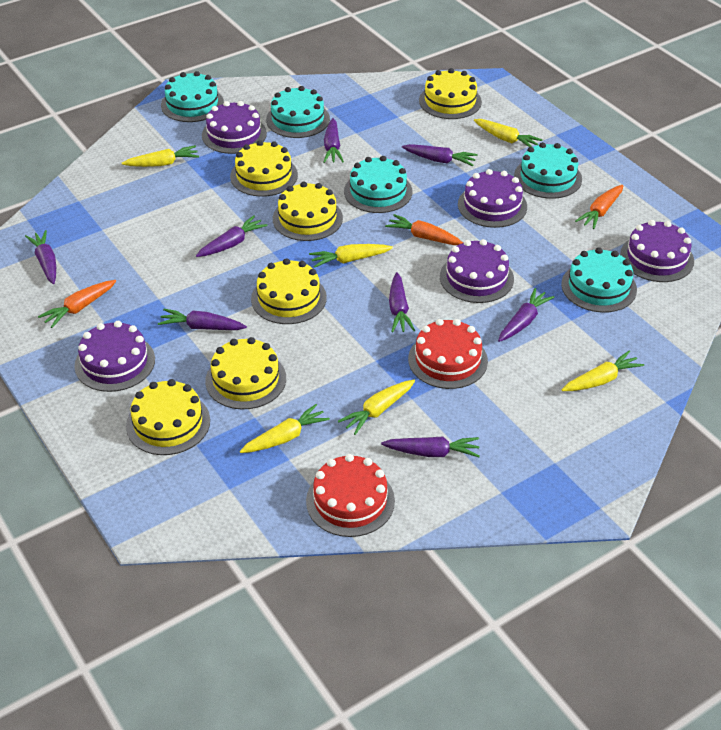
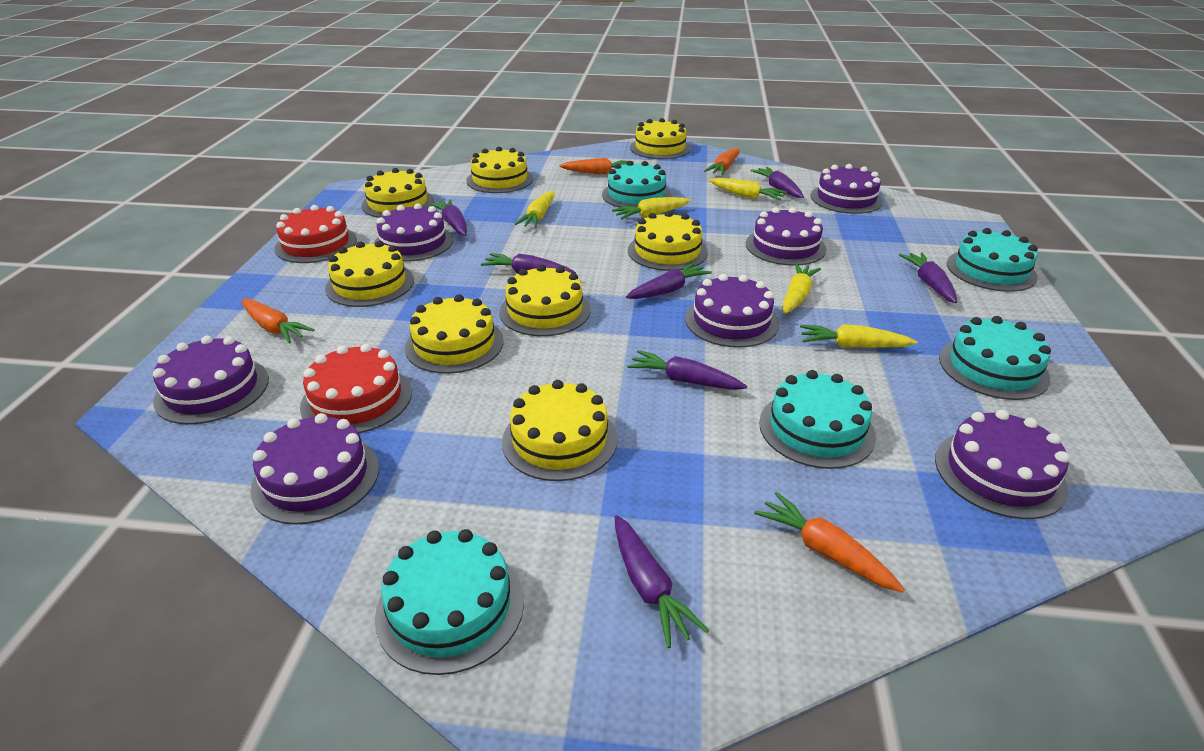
orange carrot: 3 -> 4
purple cake: 5 -> 7
purple carrot: 8 -> 7
yellow cake: 6 -> 8
yellow carrot: 6 -> 5

